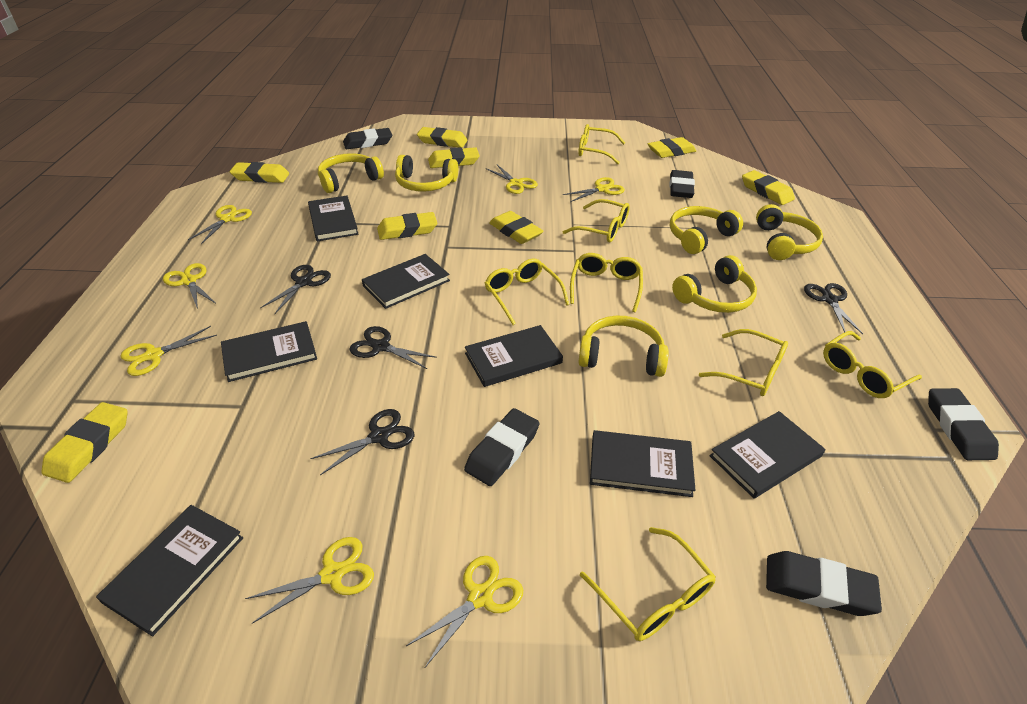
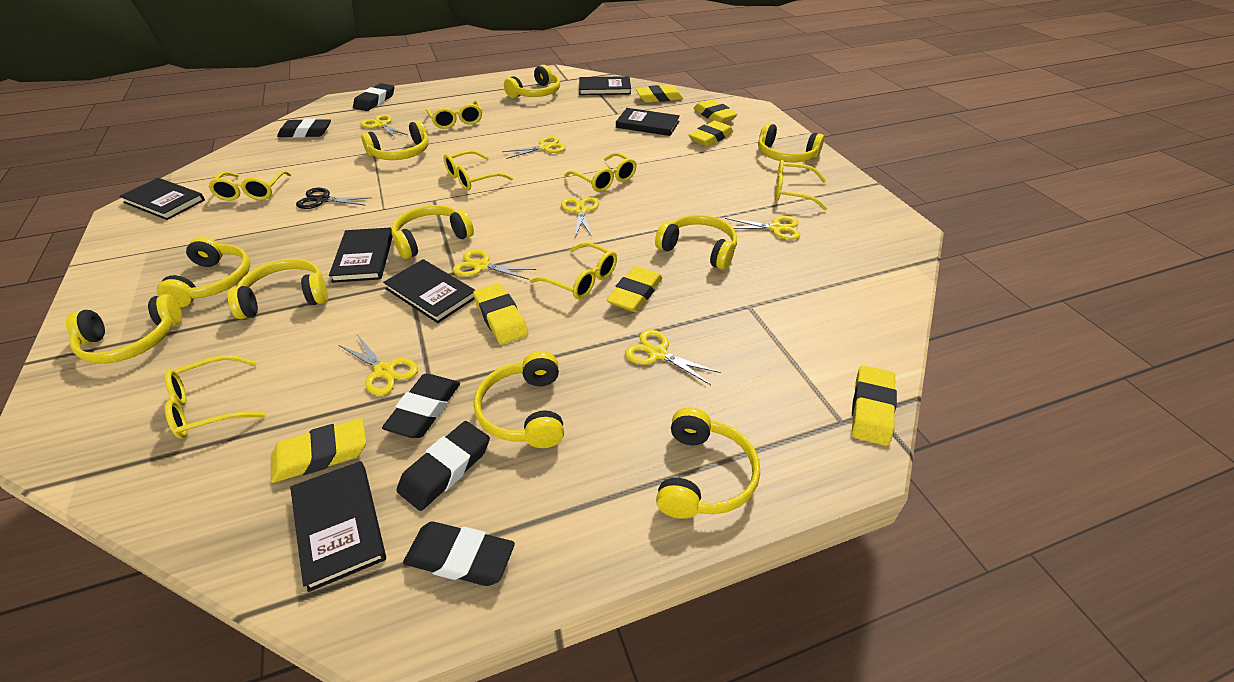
black book: 7 -> 6
black scissors: 4 -> 1
yellow eraser: 8 -> 7
yellow headphones: 6 -> 10

